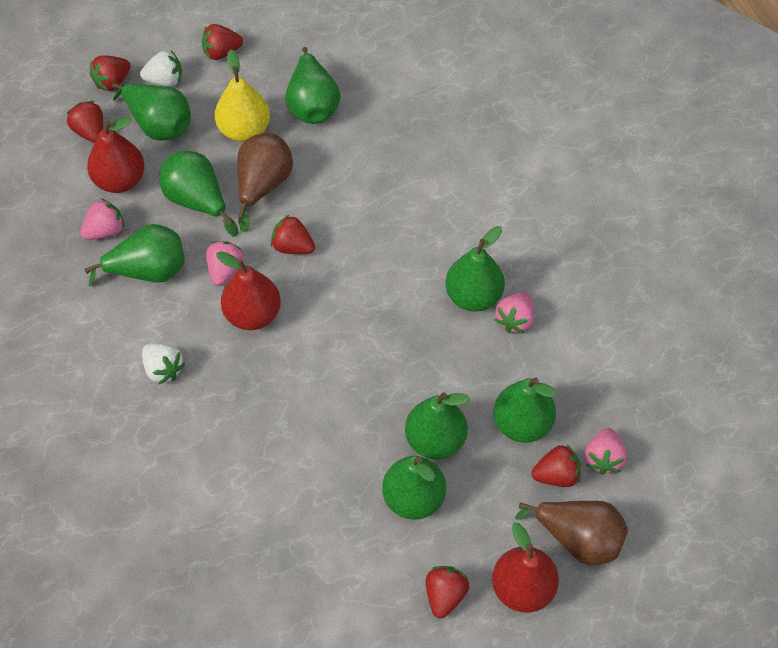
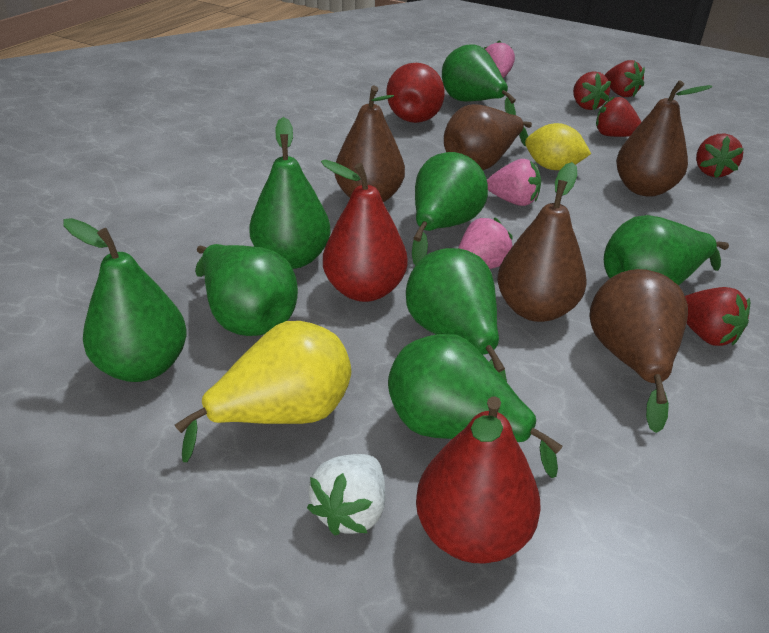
brown pear: 2 -> 5
pink strawberry: 4 -> 3
red strawberry: 6 -> 5
white strawberry: 2 -> 1
yellow lemon: 0 -> 1

